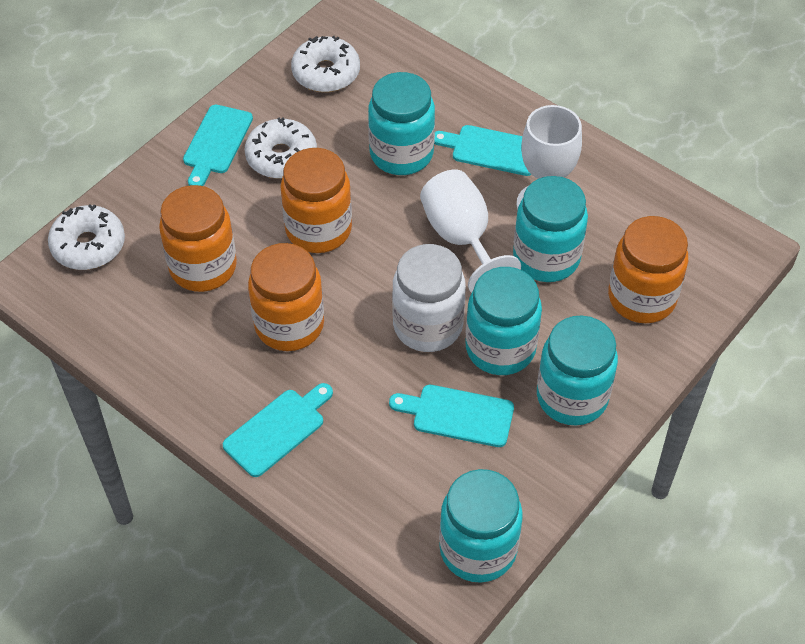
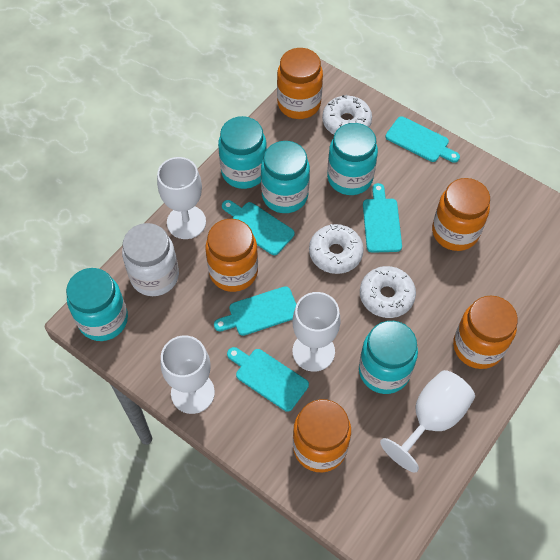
orange jar: 4 -> 5
turquoise cutting board: 4 -> 5
white goblet: 2 -> 4

